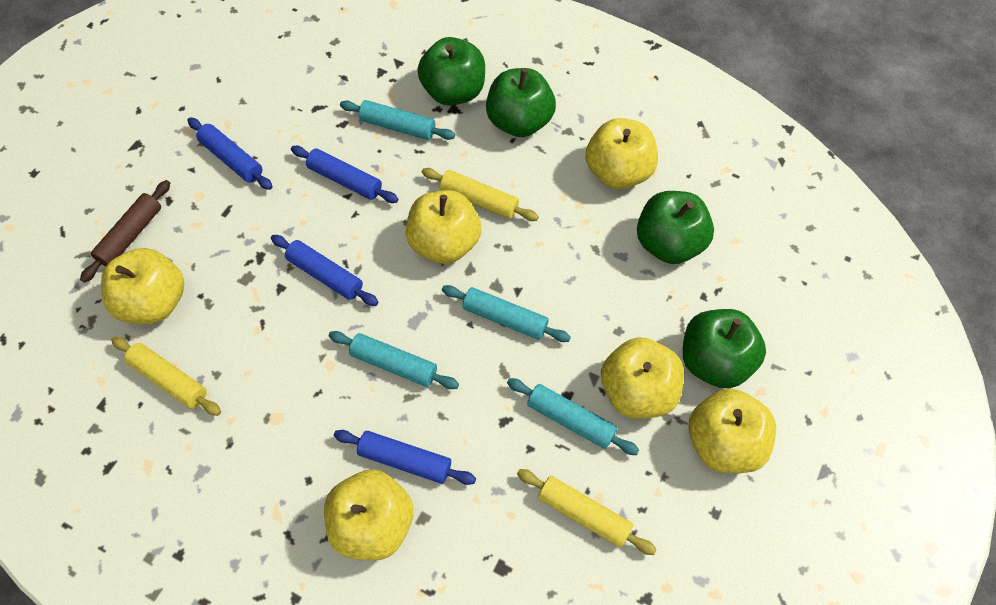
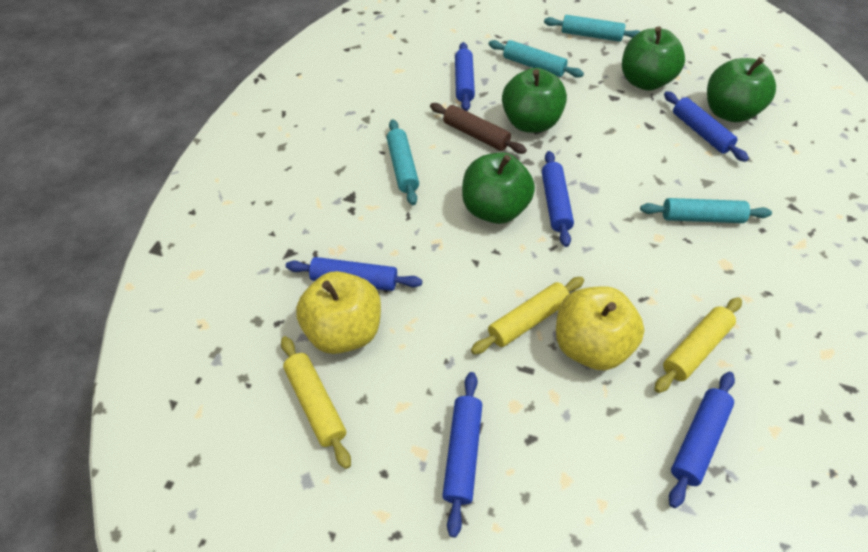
blue rolling pin: 4 -> 6
yellow apple: 6 -> 2

